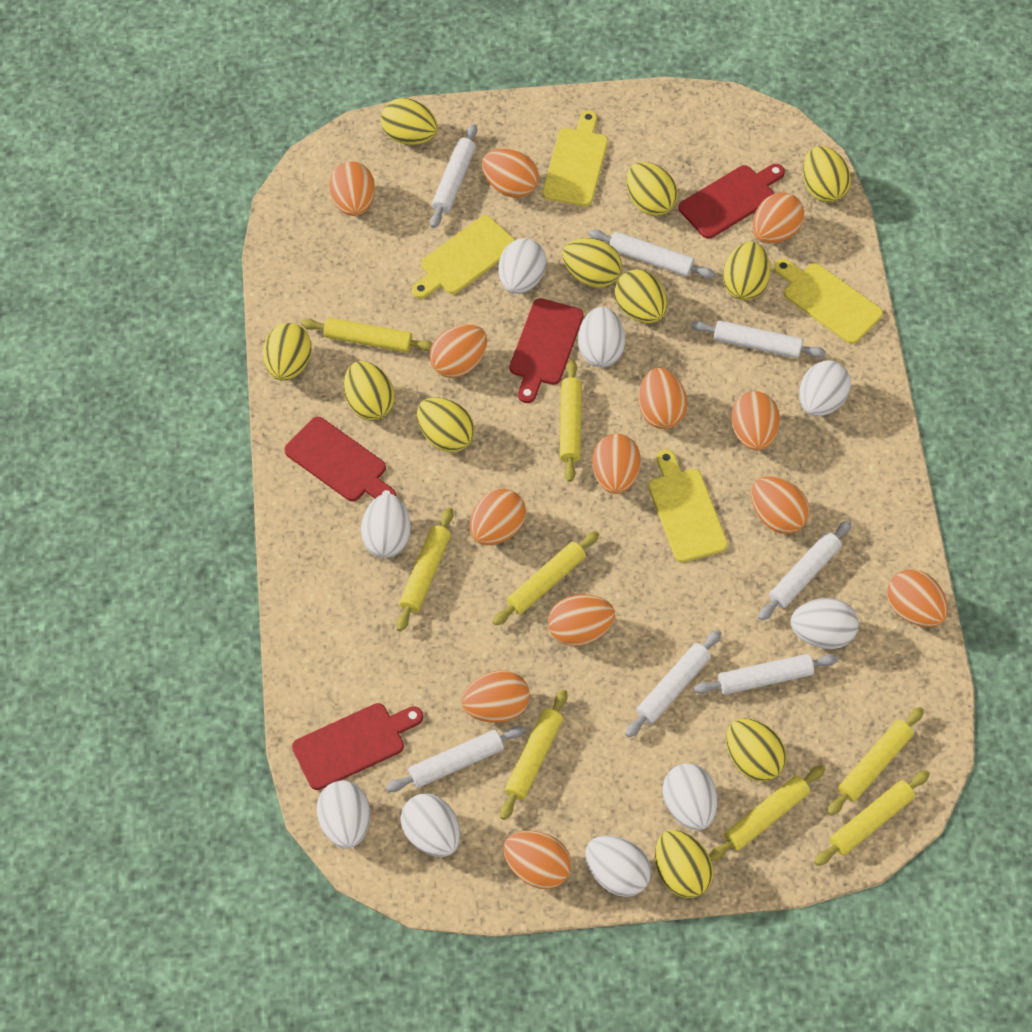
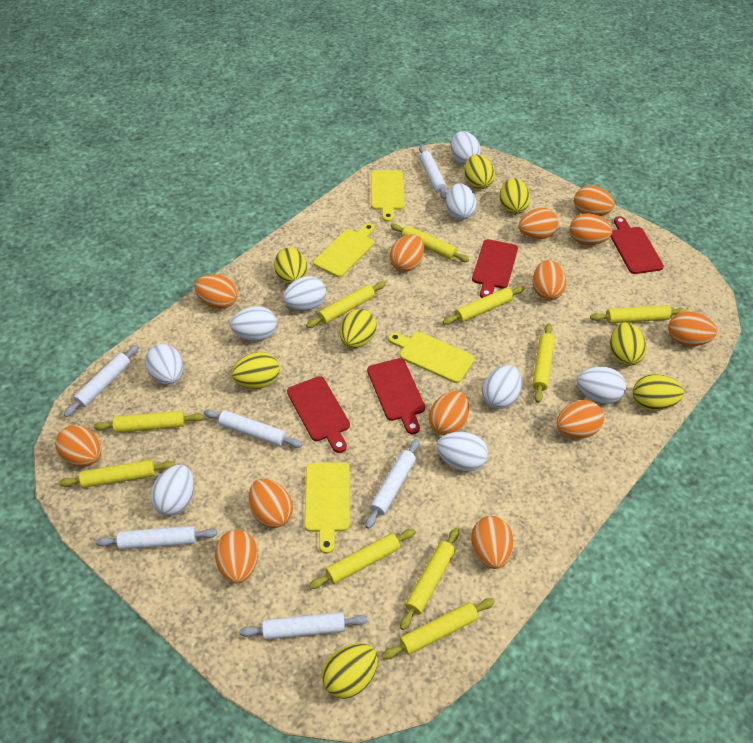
white rolling pin: 7 -> 6
yellow egg: 11 -> 8
yellow rolling pin: 8 -> 10

